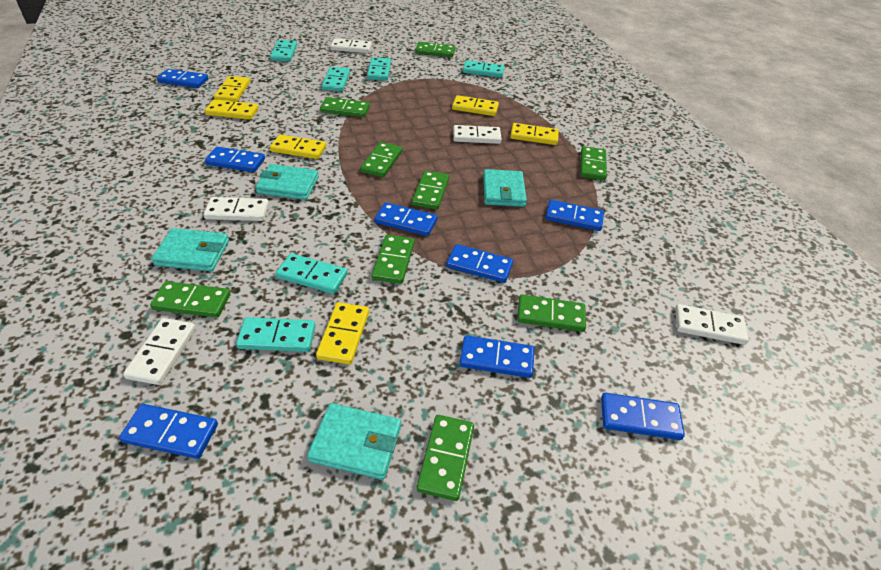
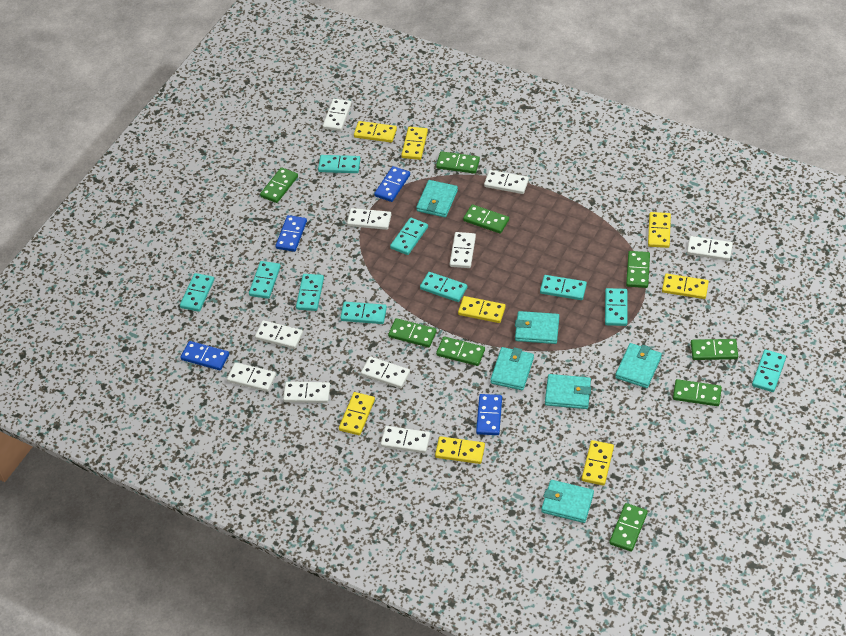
blue domino: 8 -> 4
turquoise domino: 6 -> 10
turquoise wallet: 4 -> 6
white domino: 5 -> 10
yellow domino: 6 -> 8

